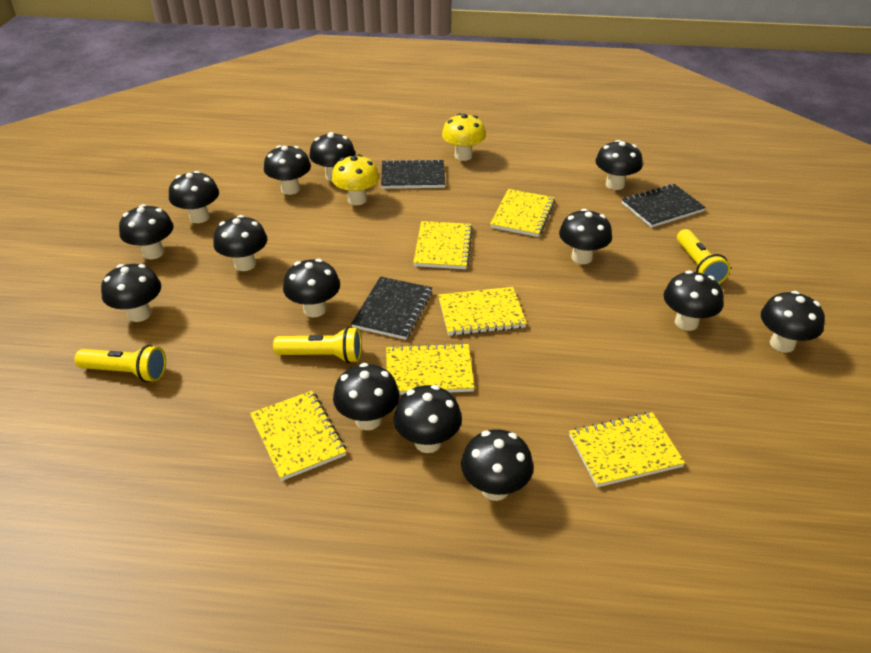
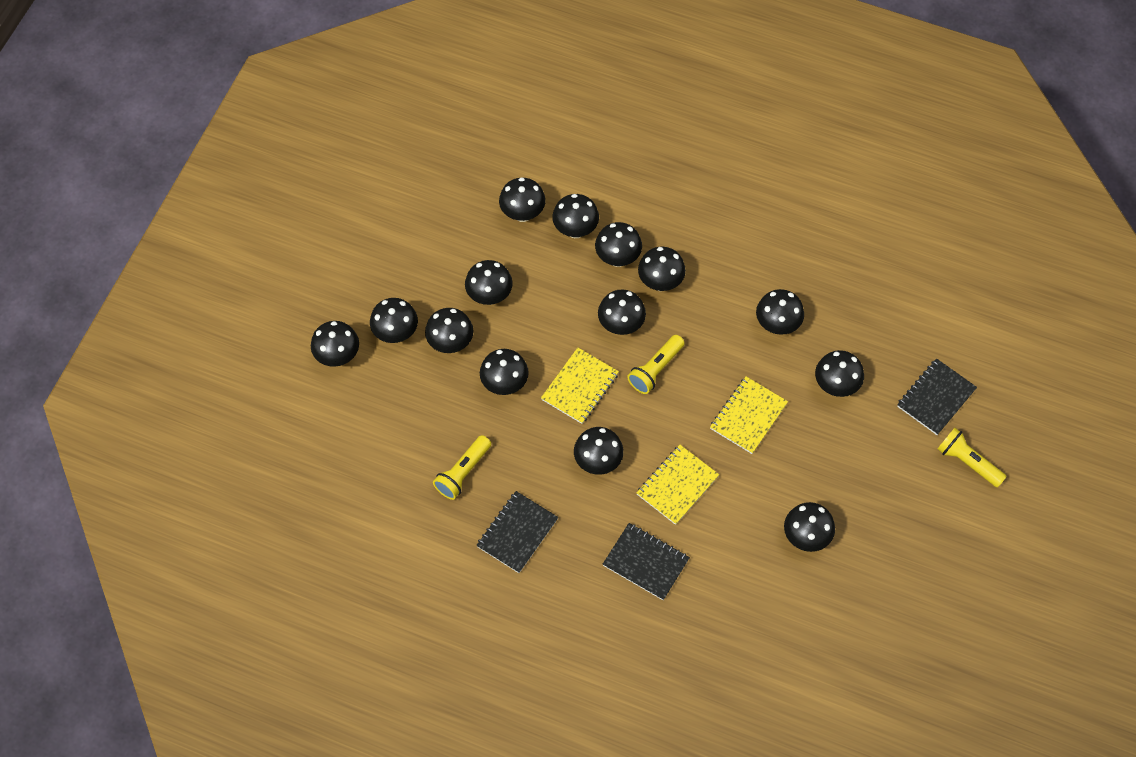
yellow mushroom: 2 -> 0
yellow notebook: 6 -> 3

